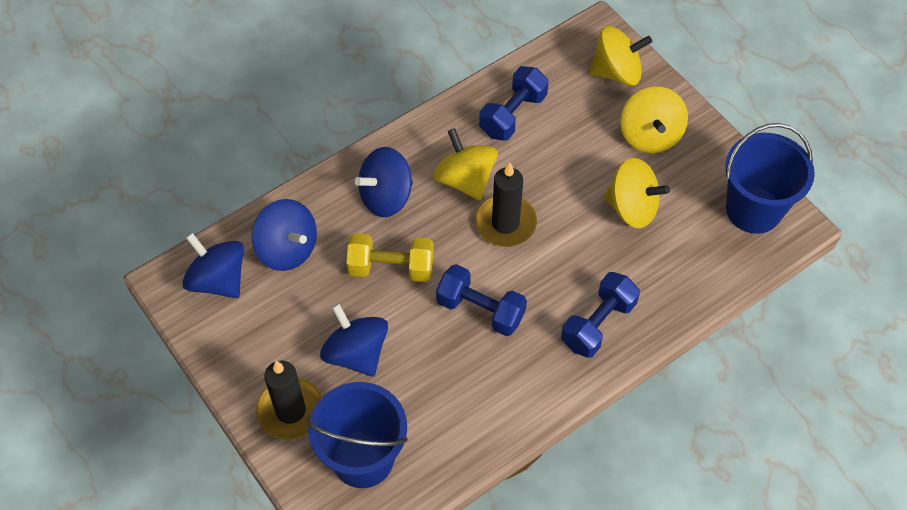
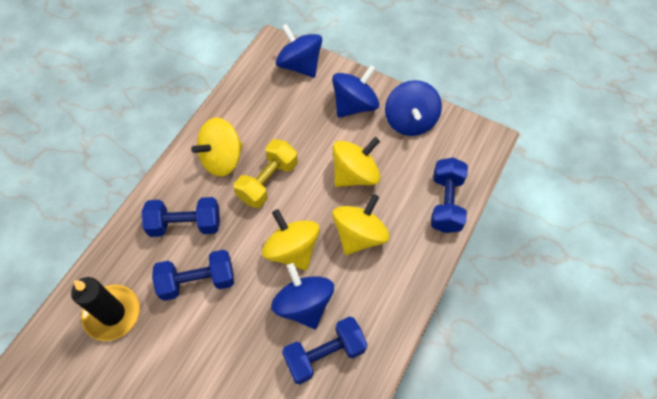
black candle: 2 -> 1
blue bucket: 2 -> 0
blue dumbbell: 3 -> 4

